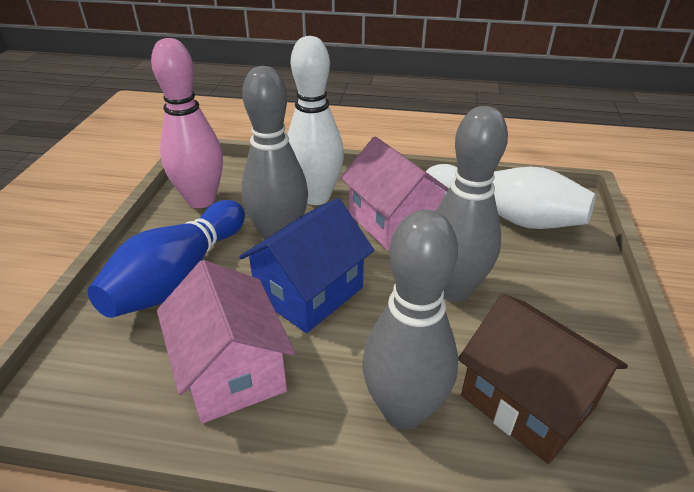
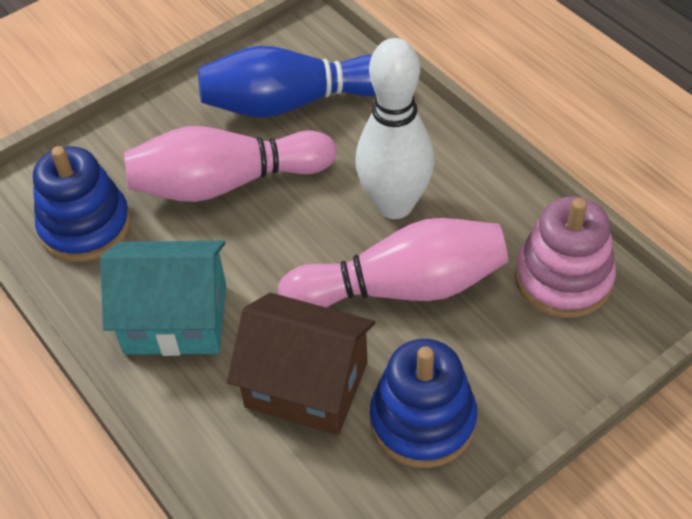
blue house: 1 -> 0
blue stacking toy: 0 -> 2
grey bowling pin: 3 -> 0
pink bowling pin: 1 -> 2
pink house: 2 -> 0
pink stacking toy: 0 -> 1
turquoise house: 0 -> 1
white bowling pin: 2 -> 1

